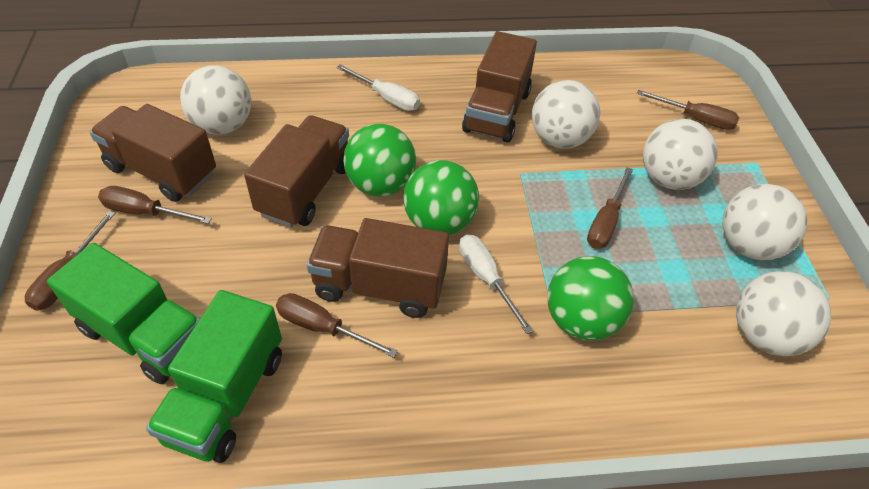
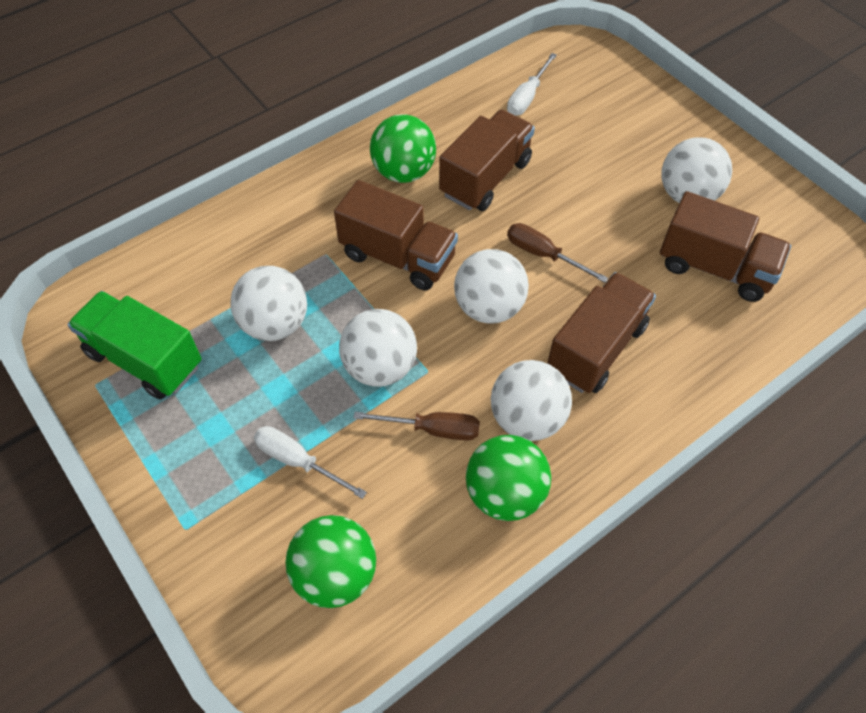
brown screwdriver: 5 -> 2
green truck: 2 -> 1

